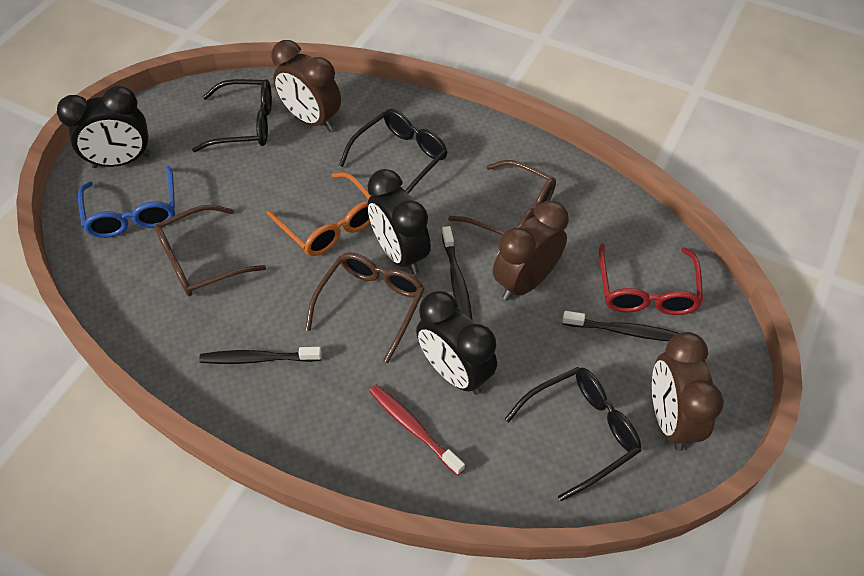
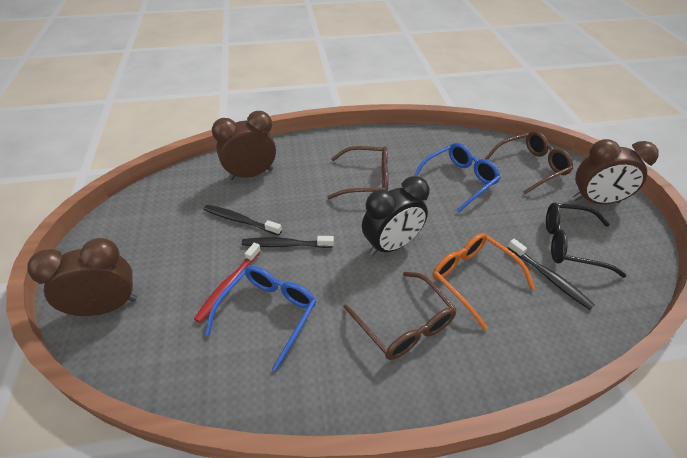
black clock: 3 -> 1
black glasses: 3 -> 1
blue glasses: 1 -> 2
red glasses: 1 -> 0

